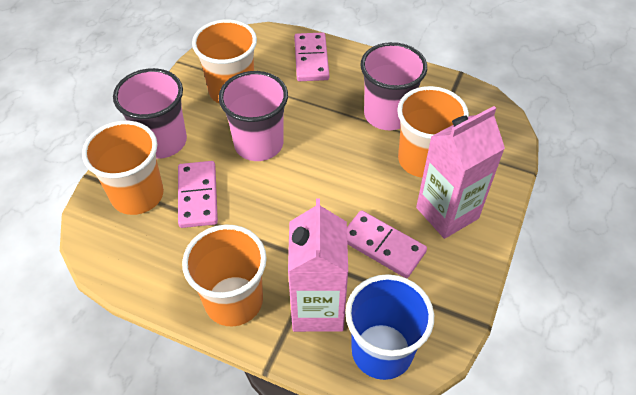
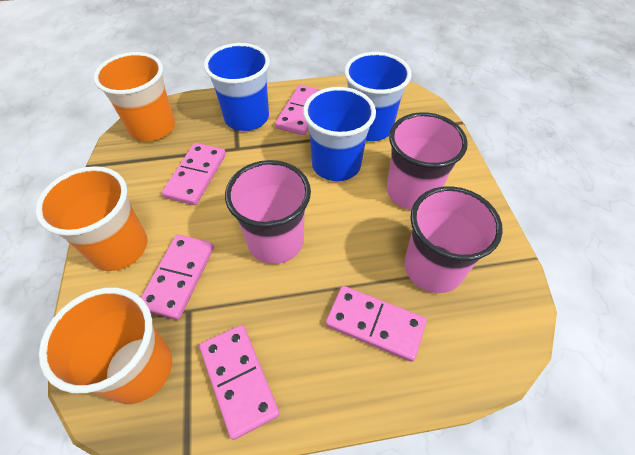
blue cup: 1 -> 3
orange cup: 4 -> 3
pink carton: 2 -> 0
pink domino: 3 -> 5

